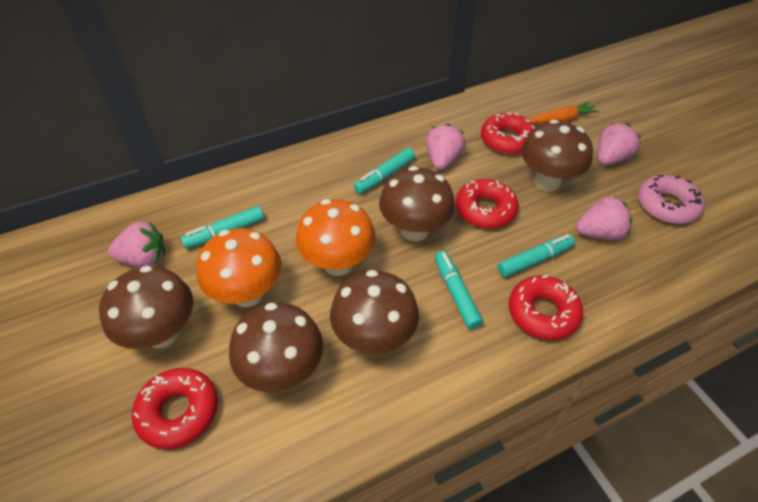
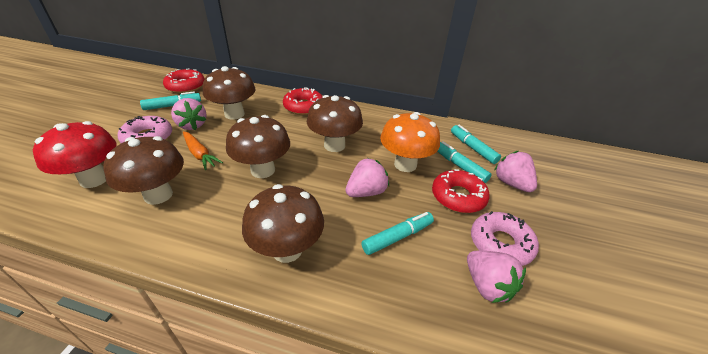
orange mushroom: 2 -> 1
pink donut: 1 -> 2
red donut: 4 -> 3
red mushroom: 0 -> 1

